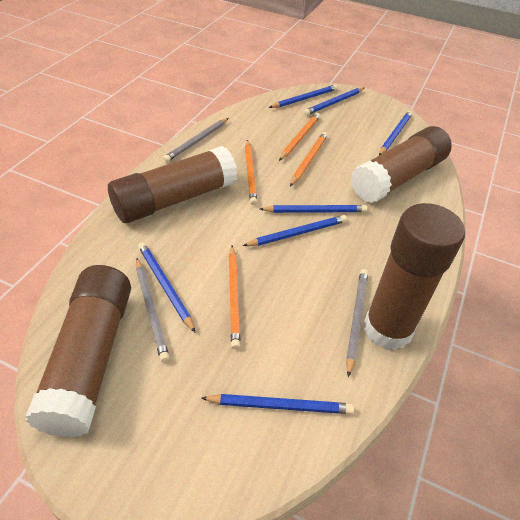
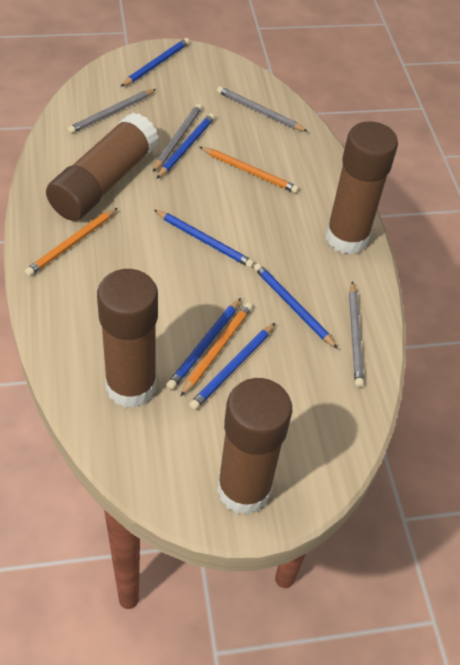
blue pencil: 7 -> 6
grey pencil: 3 -> 4
orange pencil: 4 -> 3

